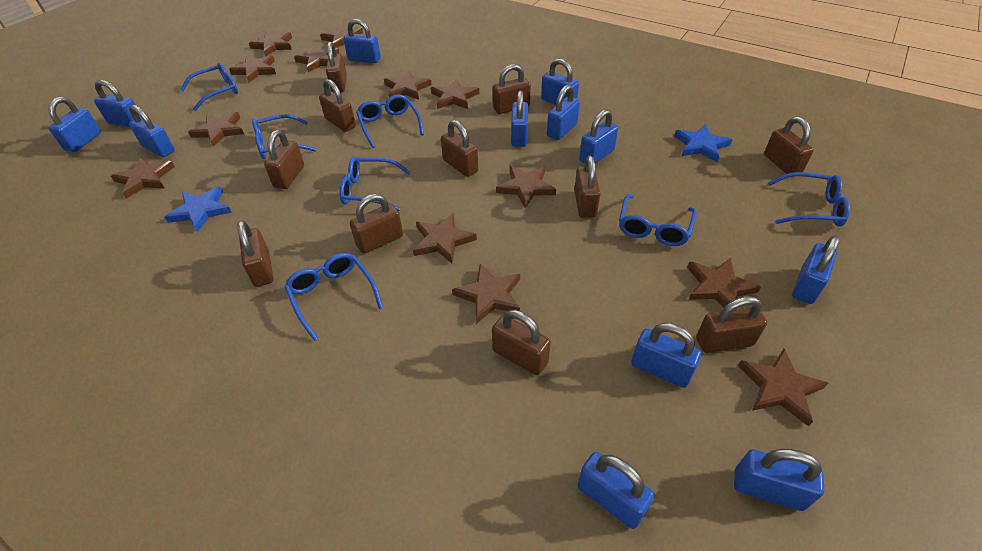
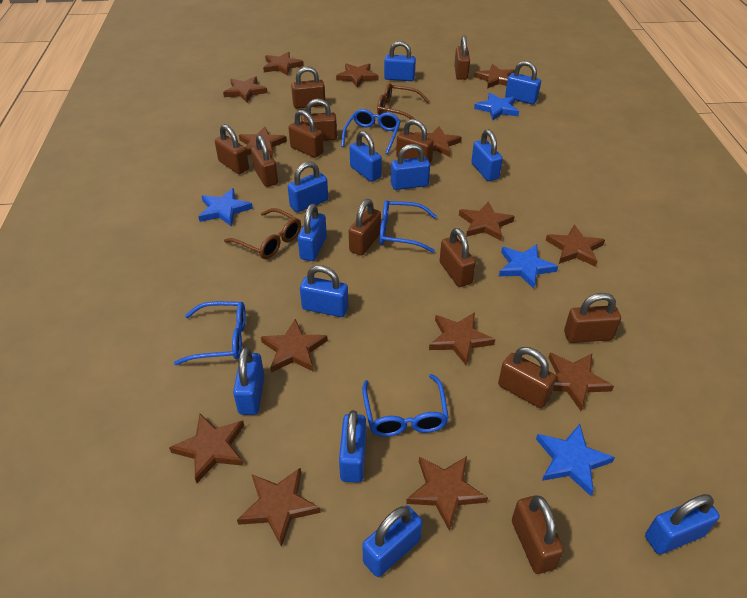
blue glasses: 7 -> 4
blue star: 2 -> 4
brown glasses: 0 -> 2
brown padlock: 11 -> 12
brown star: 13 -> 14

